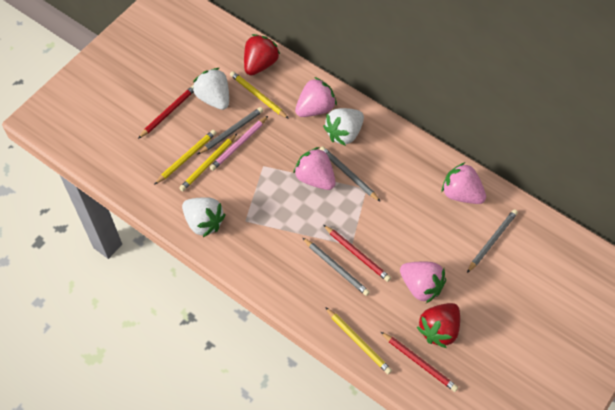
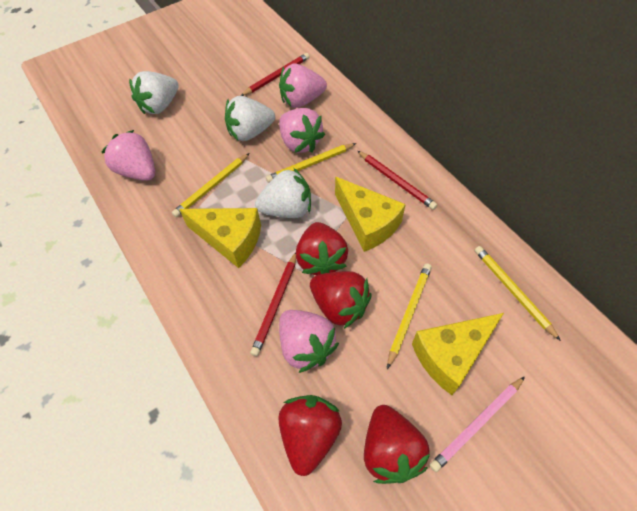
grey pencil: 4 -> 0
red strawberry: 2 -> 4
yellow cheese: 0 -> 3

